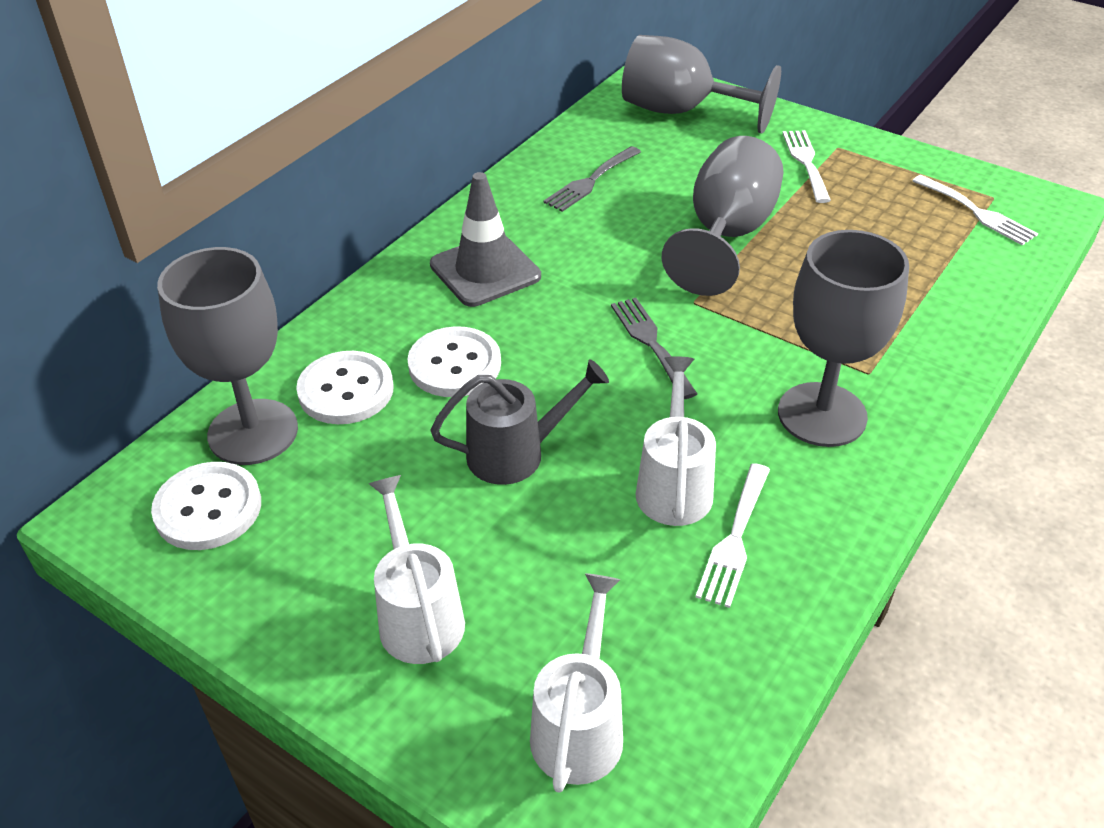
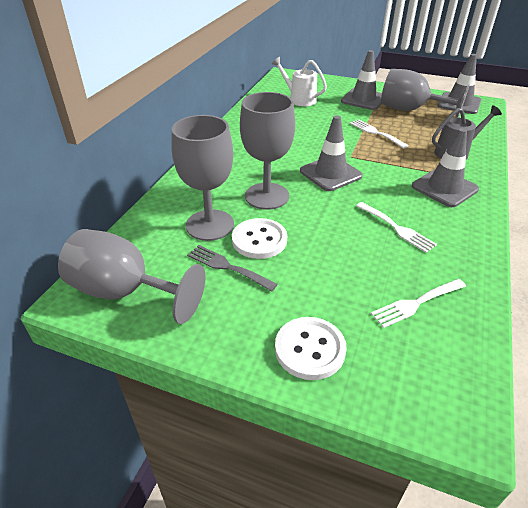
grey fork: 2 -> 1
grey traffic cone: 1 -> 4
white button: 3 -> 2
white watering can: 3 -> 1

